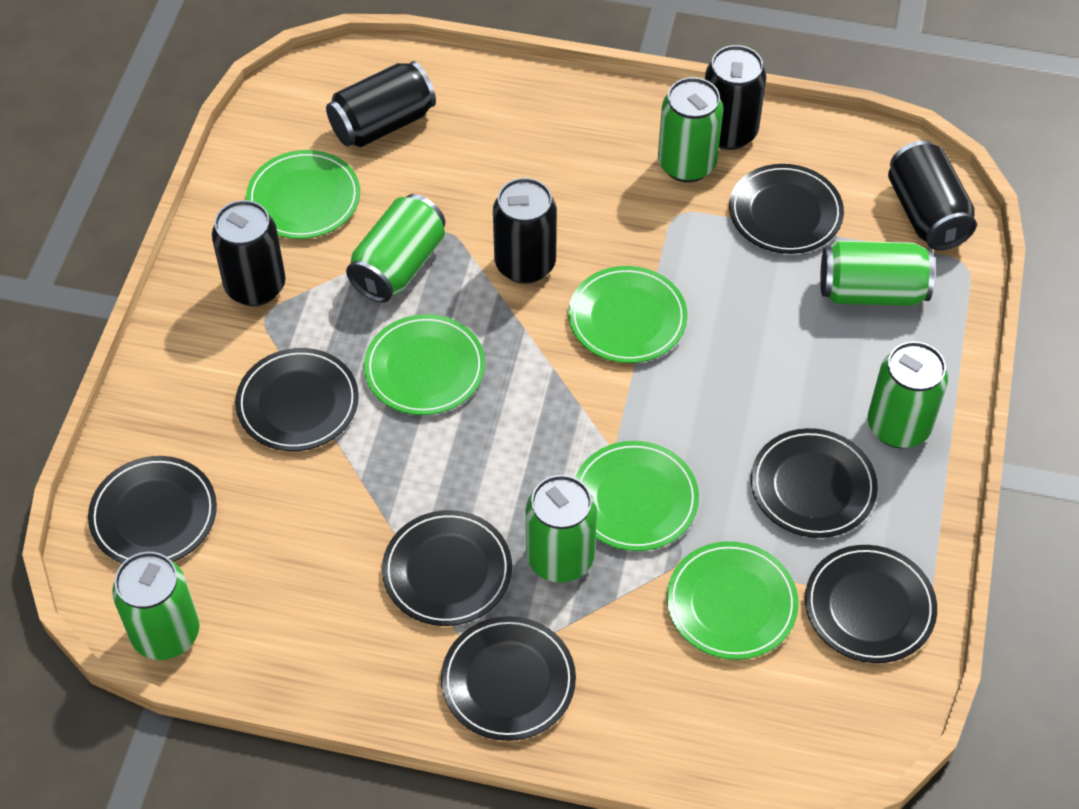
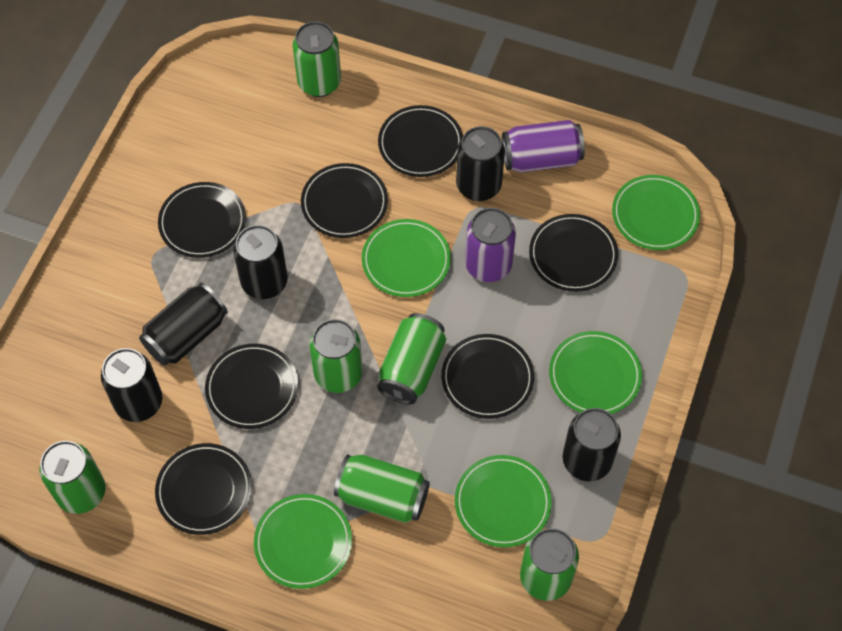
purple can: 0 -> 2

